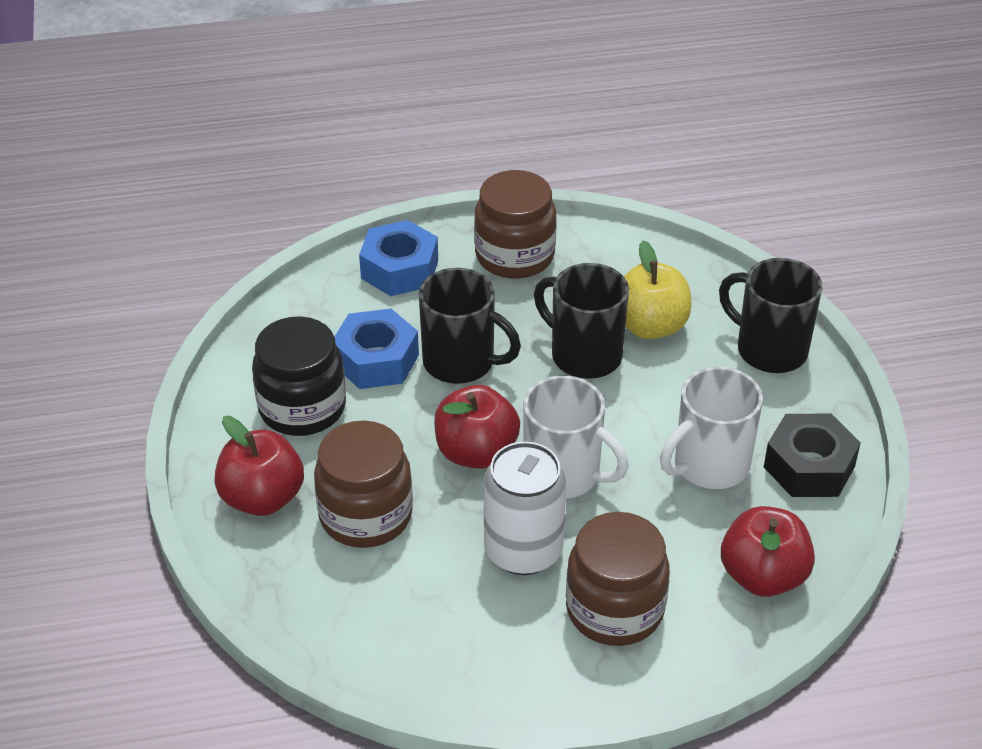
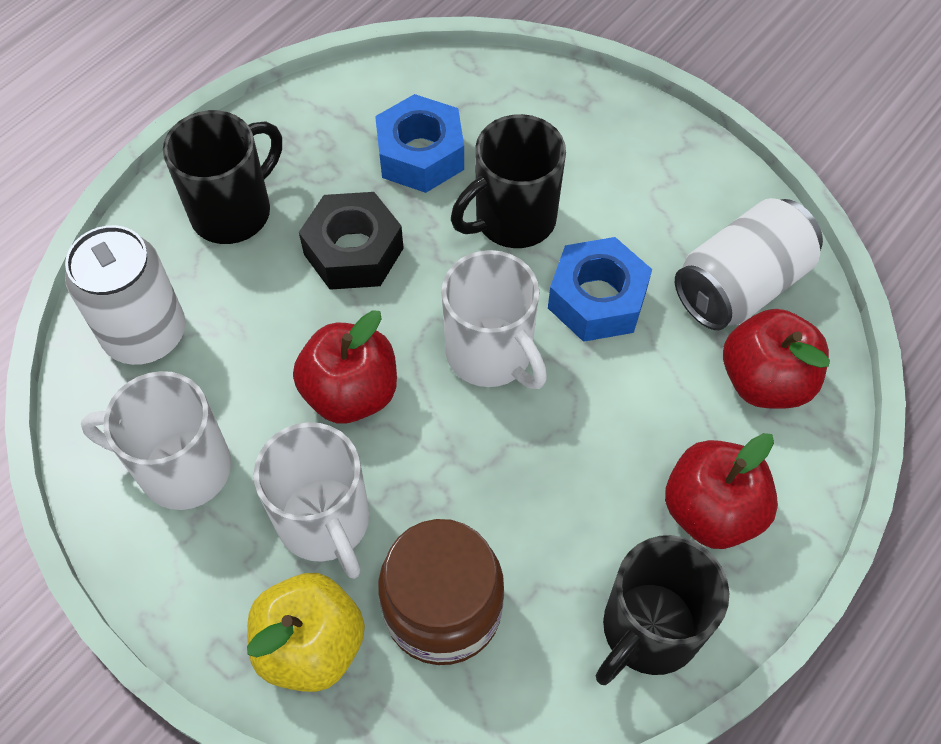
black jar: 1 -> 0
brown jar: 3 -> 1
white can: 1 -> 2
white mug: 2 -> 3

